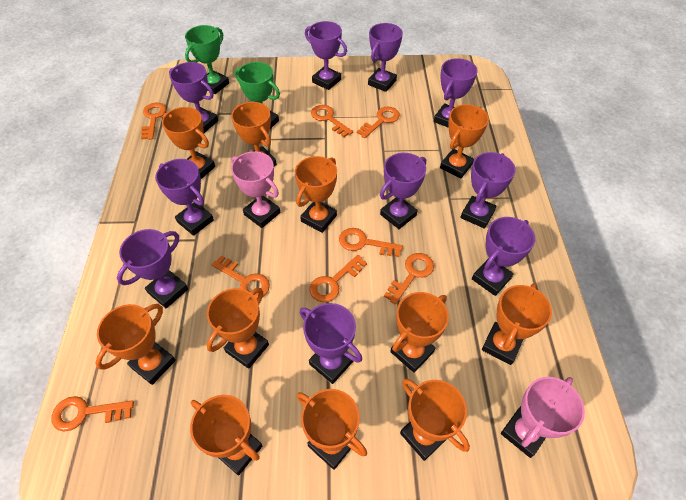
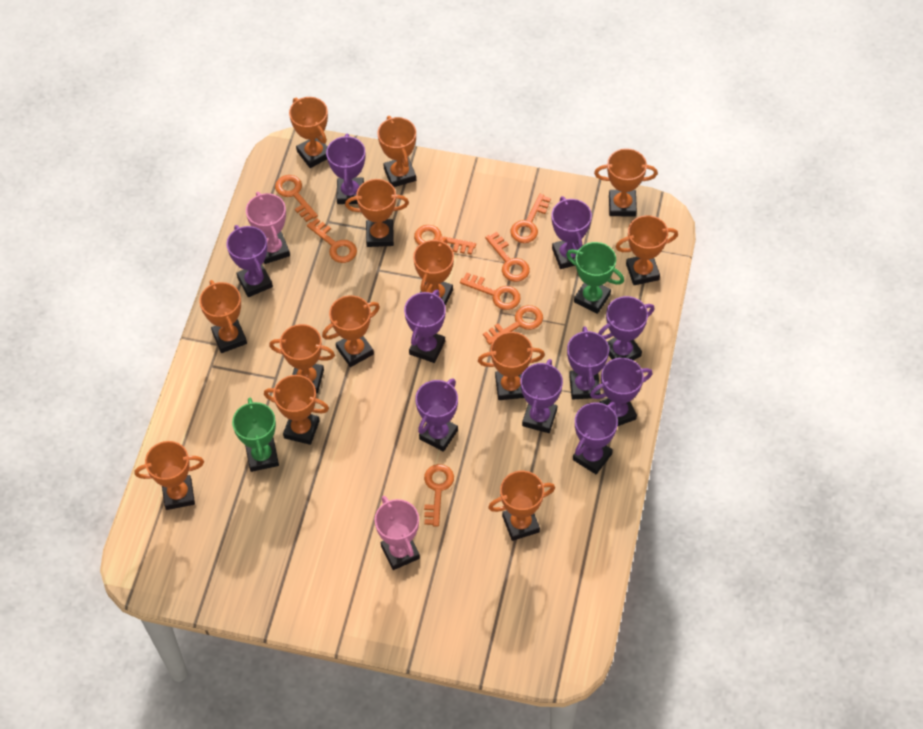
orange trophy: 11 -> 13

